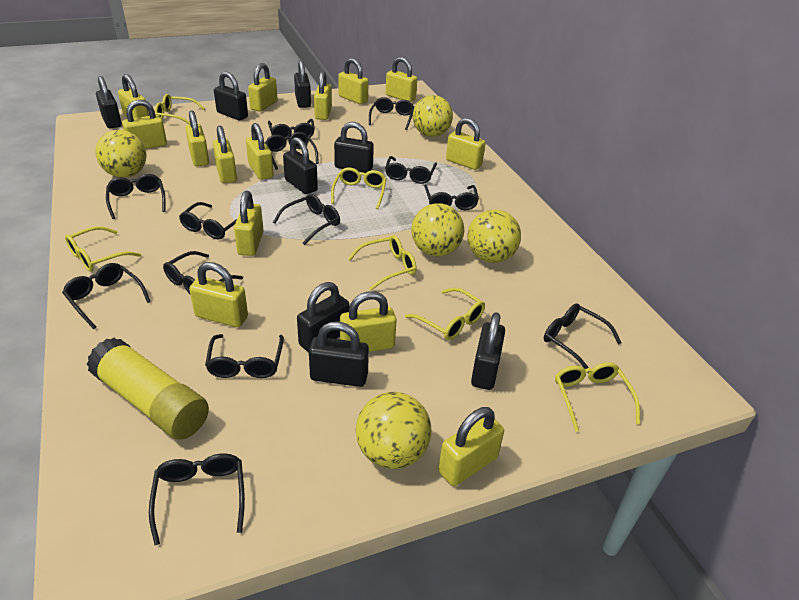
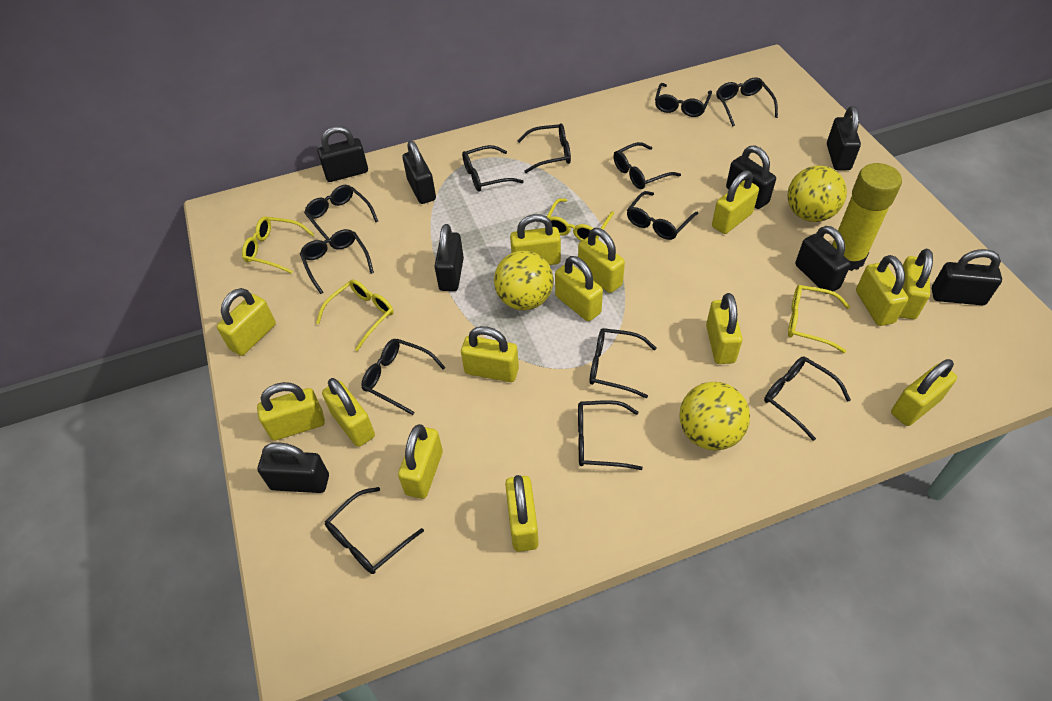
yellow ball: 5 -> 3
yellow glasses: 6 -> 4

